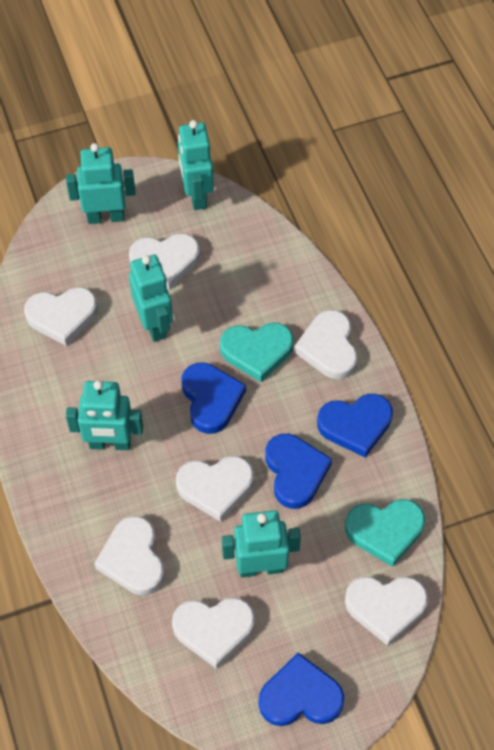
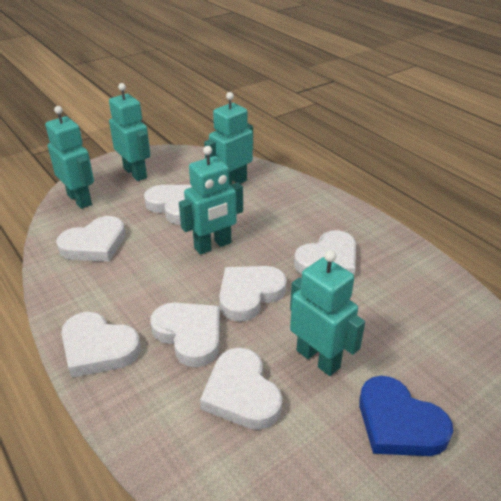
blue heart: 4 -> 1
turquoise heart: 2 -> 0

